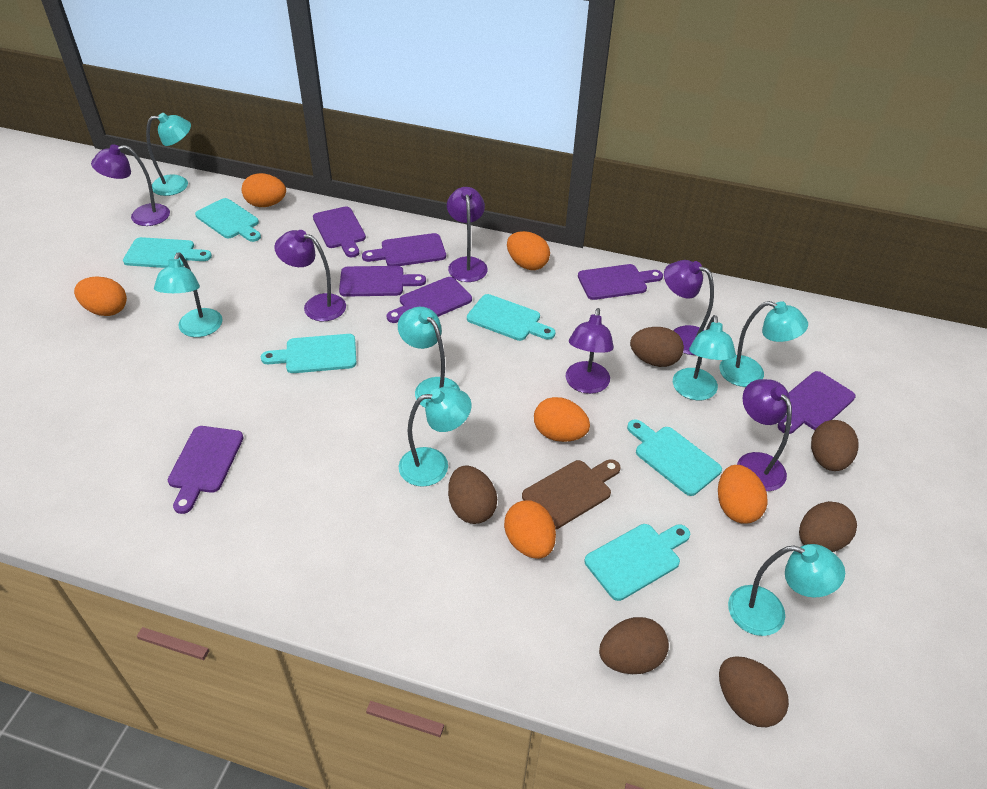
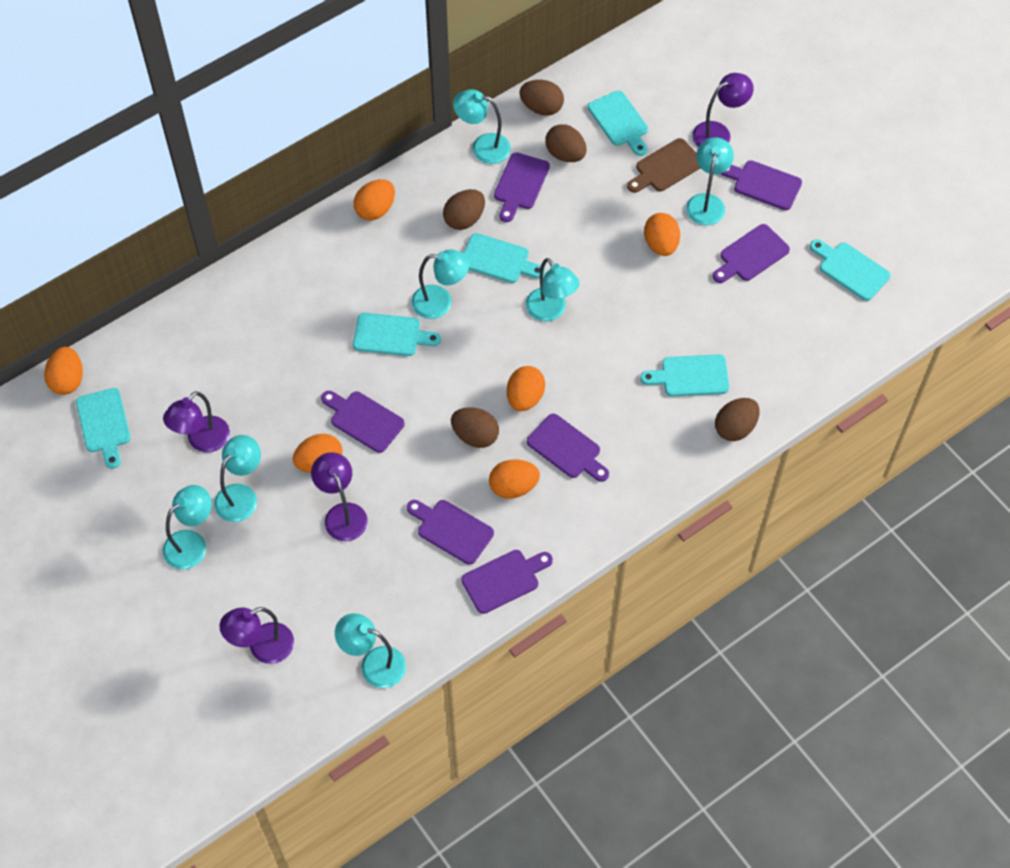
brown egg: 6 -> 5
purple lamp: 6 -> 4

